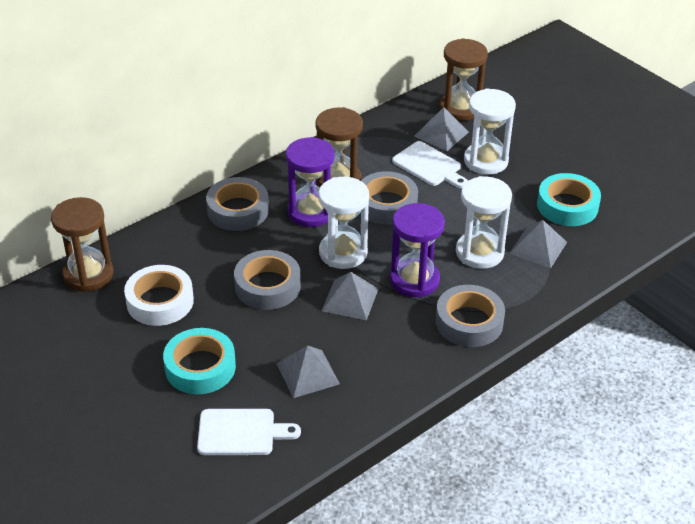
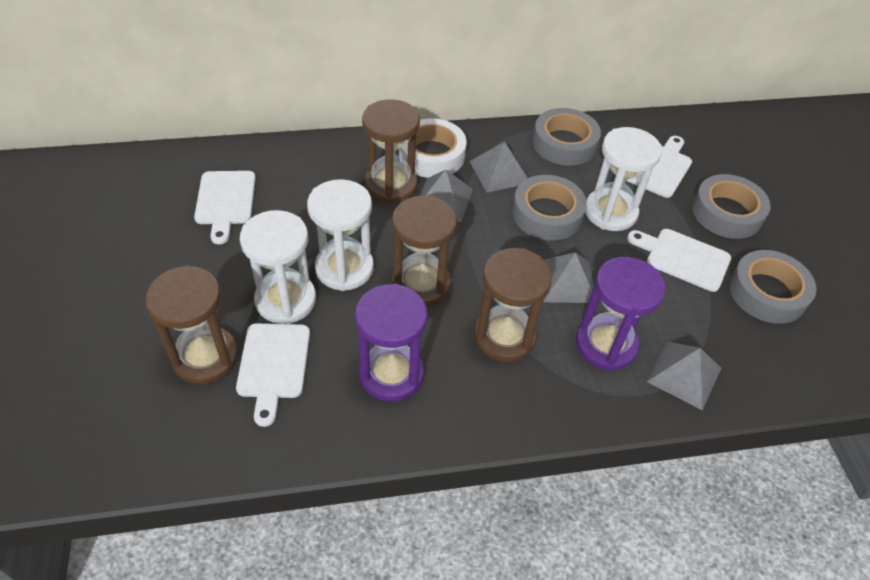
brown hourglass: 3 -> 4
turquoise tape: 2 -> 0
white cutting board: 2 -> 4

